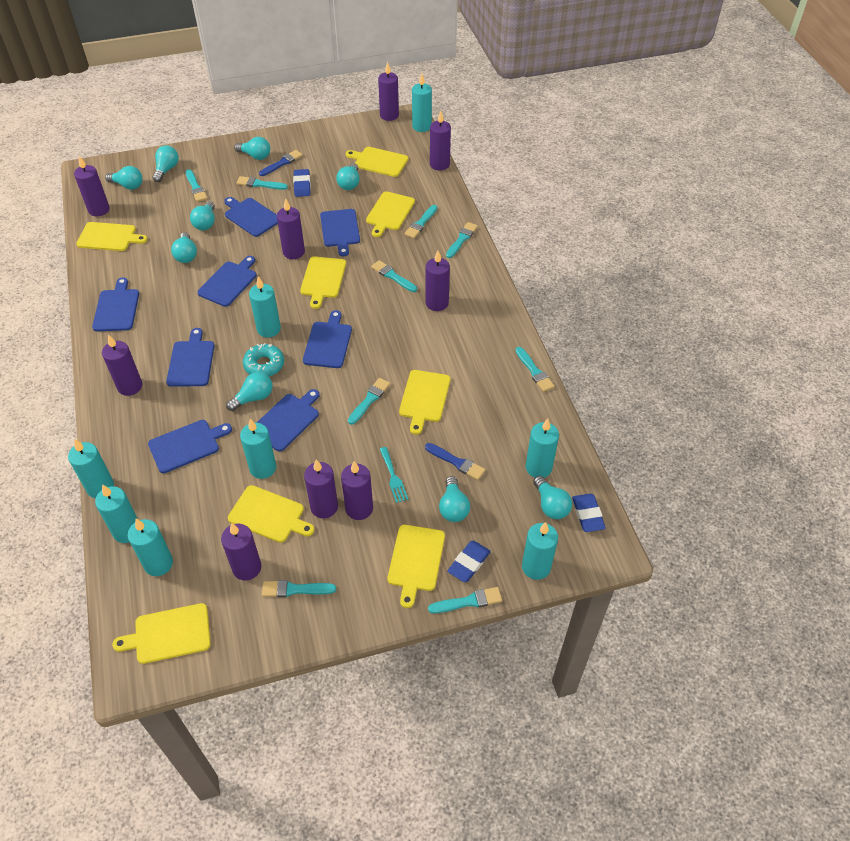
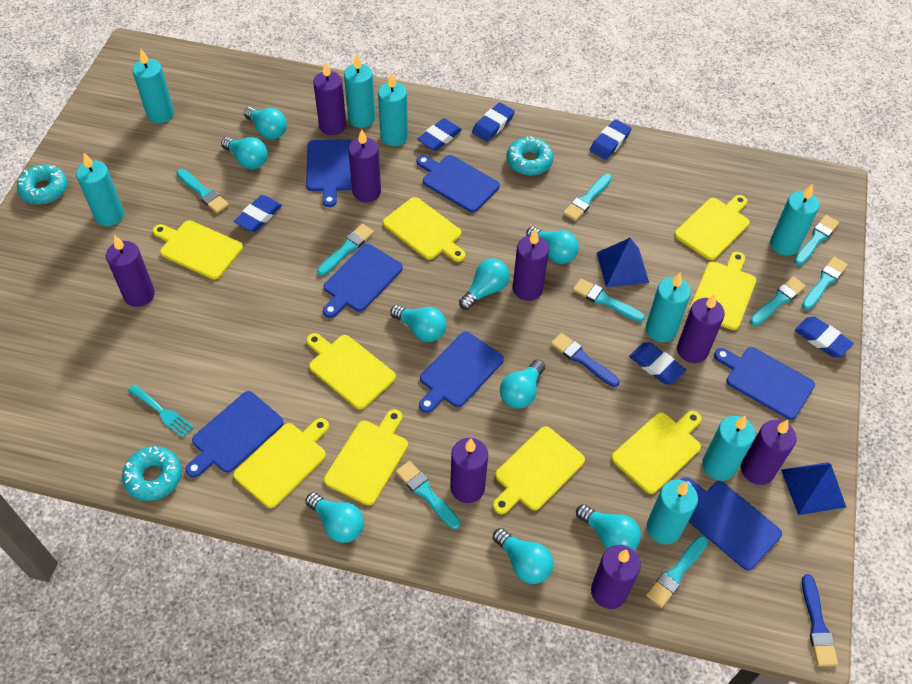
blue cutting board: 8 -> 7
blue eraser: 3 -> 6
blue pyramid: 0 -> 2
purple candle: 9 -> 8
turquoise donut: 1 -> 3
yellow cutting board: 8 -> 9

